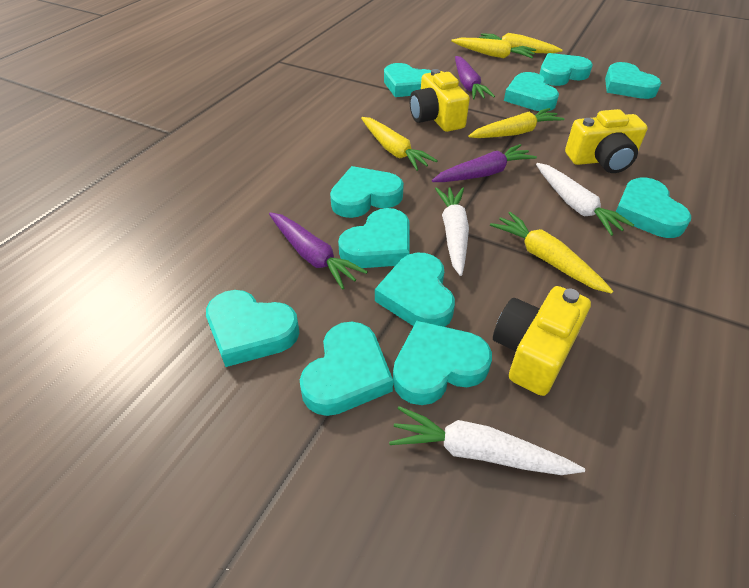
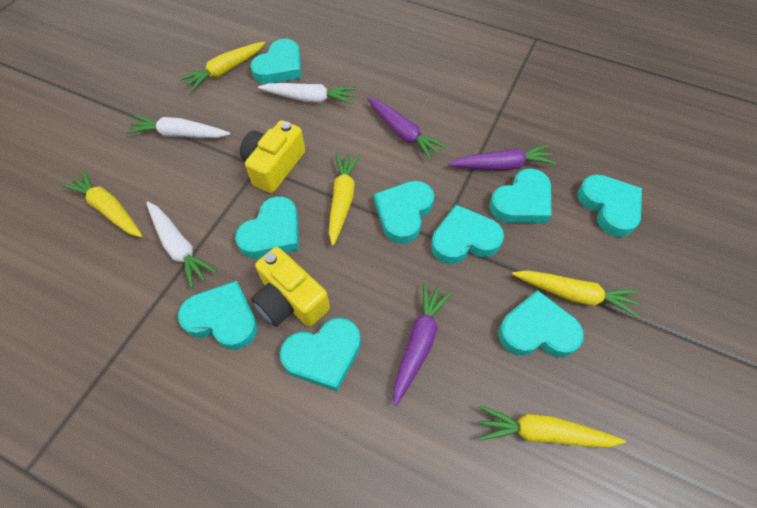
turquoise heart: 11 -> 9
yellow camera: 3 -> 2

